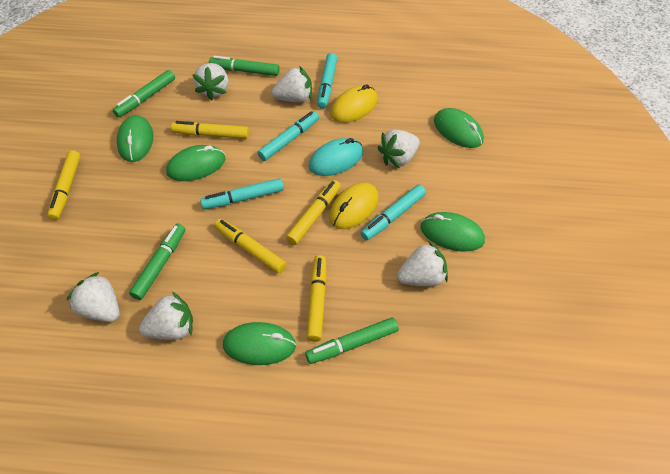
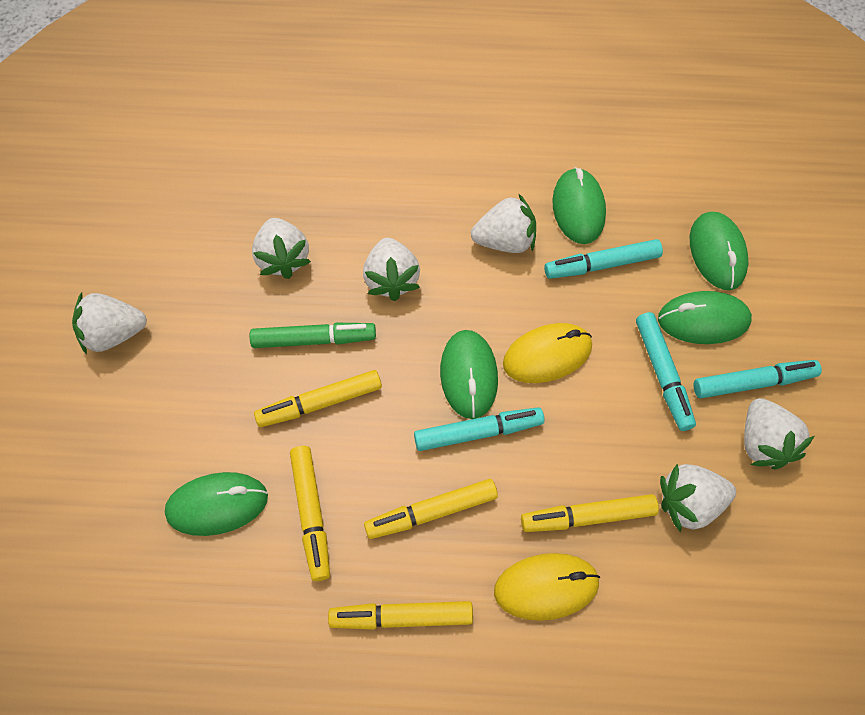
green marker: 4 -> 1
turquoise mouse: 1 -> 0

